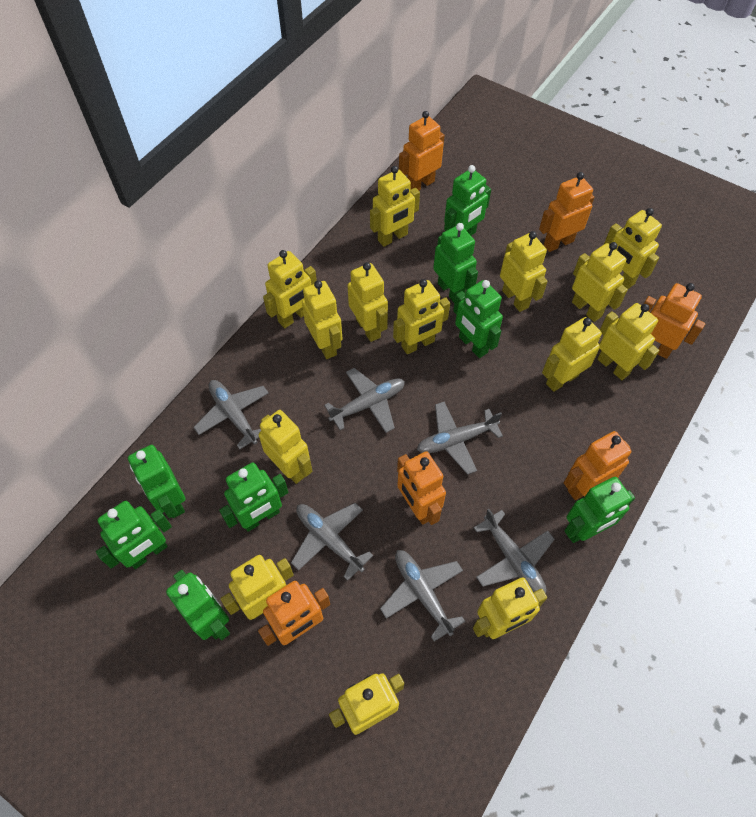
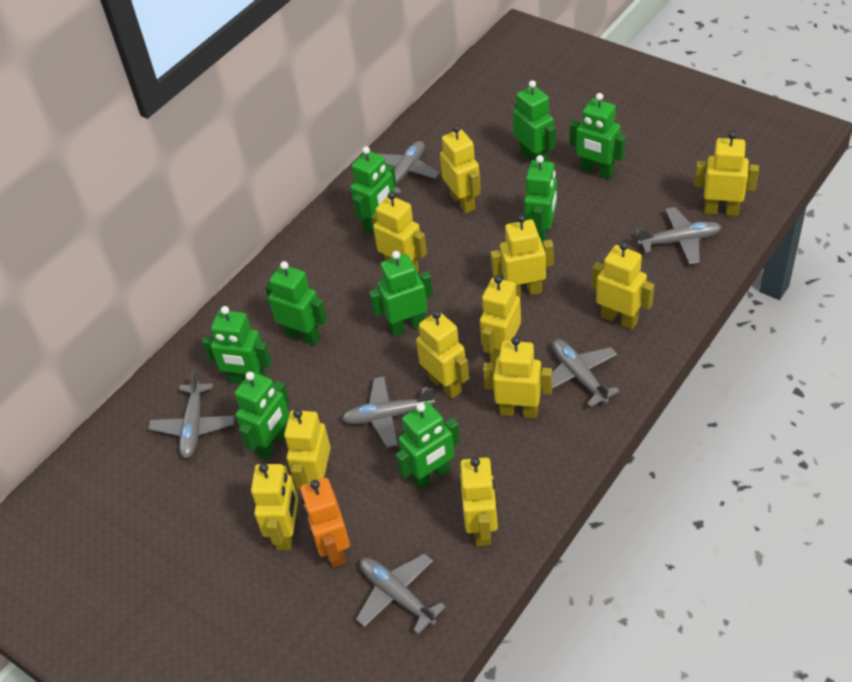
green robot: 8 -> 9
orange robot: 6 -> 1
yellow robot: 14 -> 11

